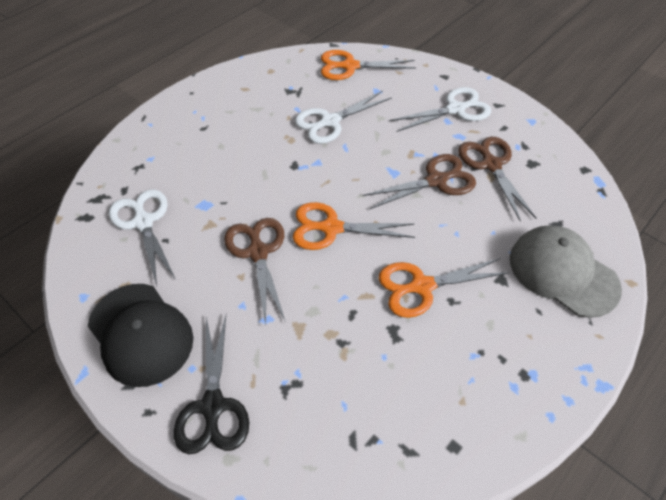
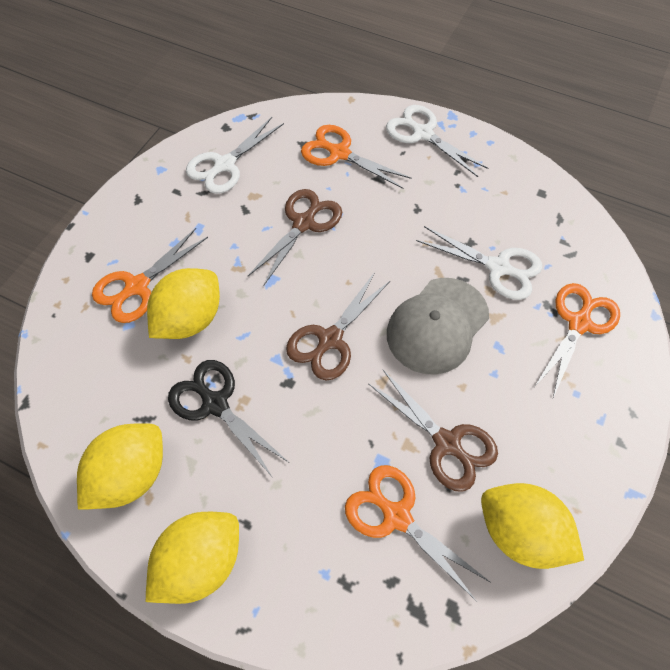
black cap: 1 -> 0
orange scissors: 3 -> 4
yellow lemon: 0 -> 4

